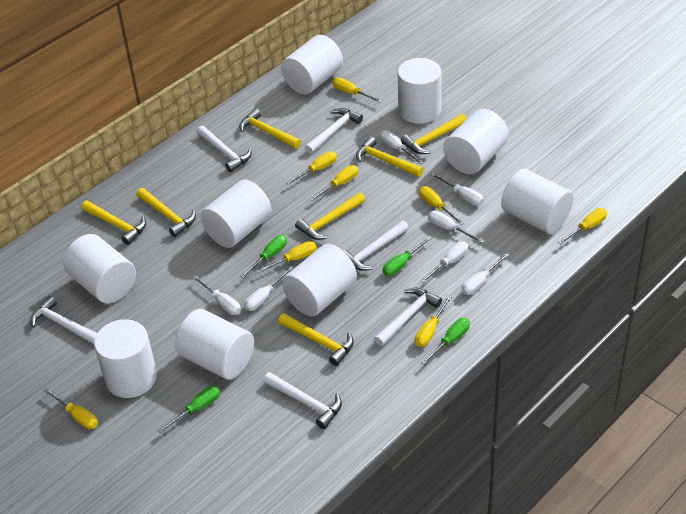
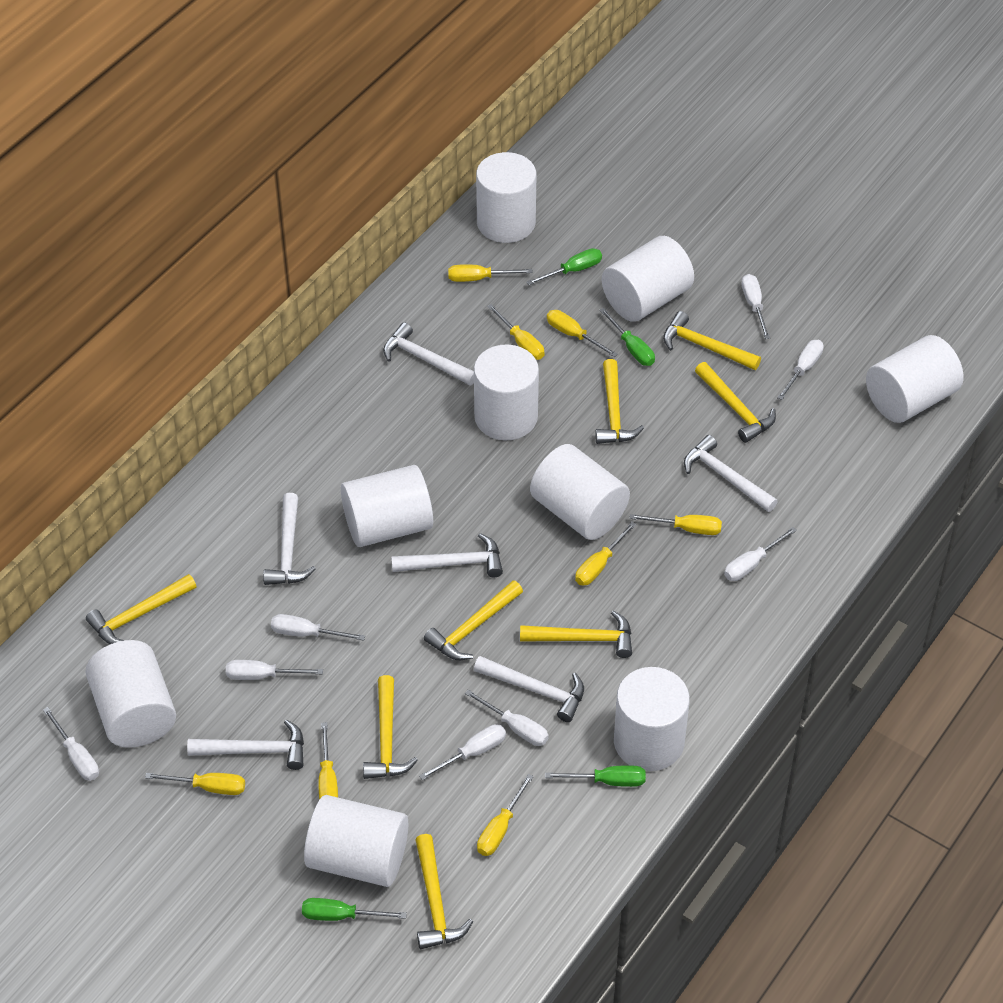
white screwdriver: 7 -> 8
yellow hammer: 7 -> 8

